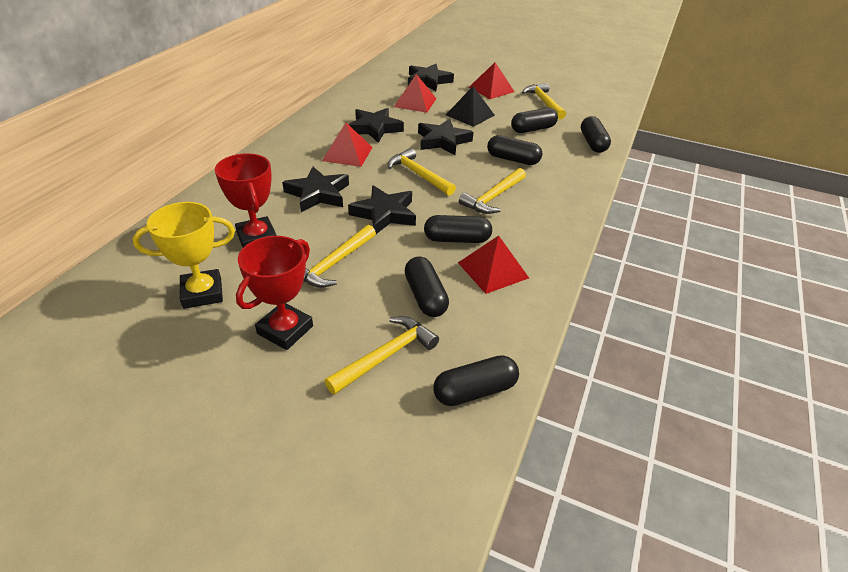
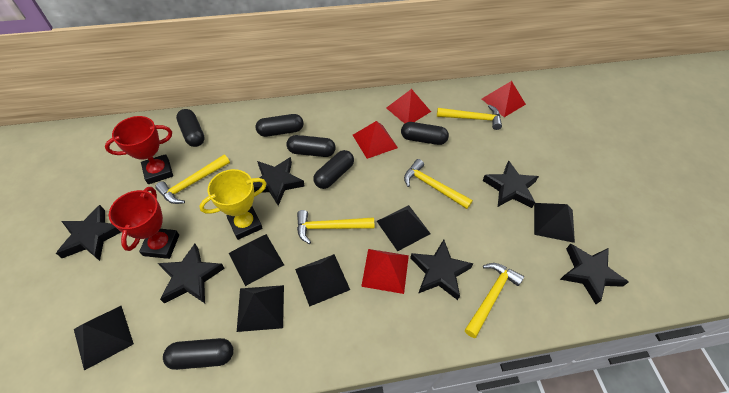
black pyramid: 1 -> 6
black star: 5 -> 6

